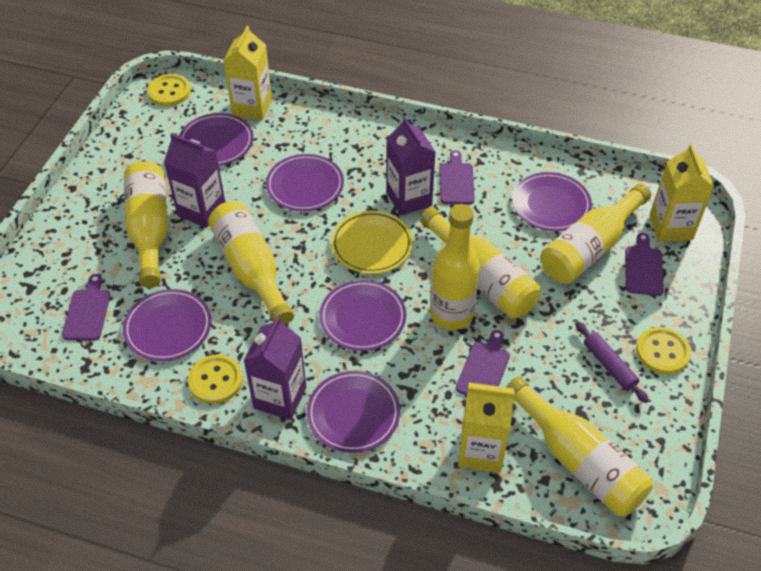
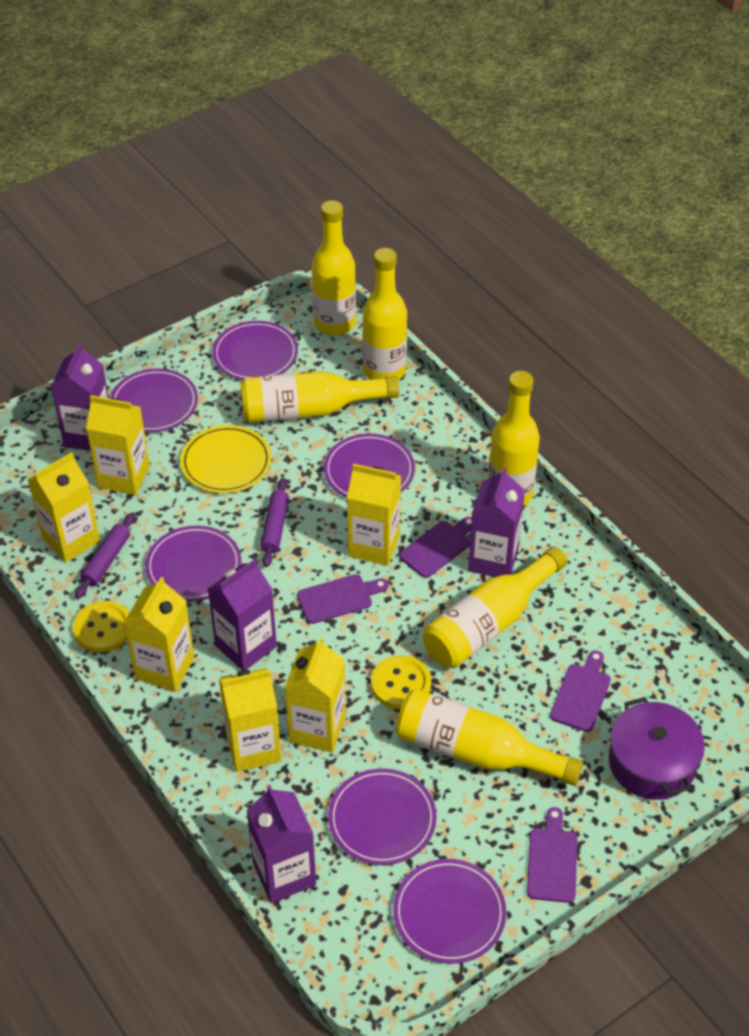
purple carton: 3 -> 4
purple pot: 0 -> 1
purple rolling pin: 1 -> 2
yellow button: 3 -> 2
yellow carton: 3 -> 6

